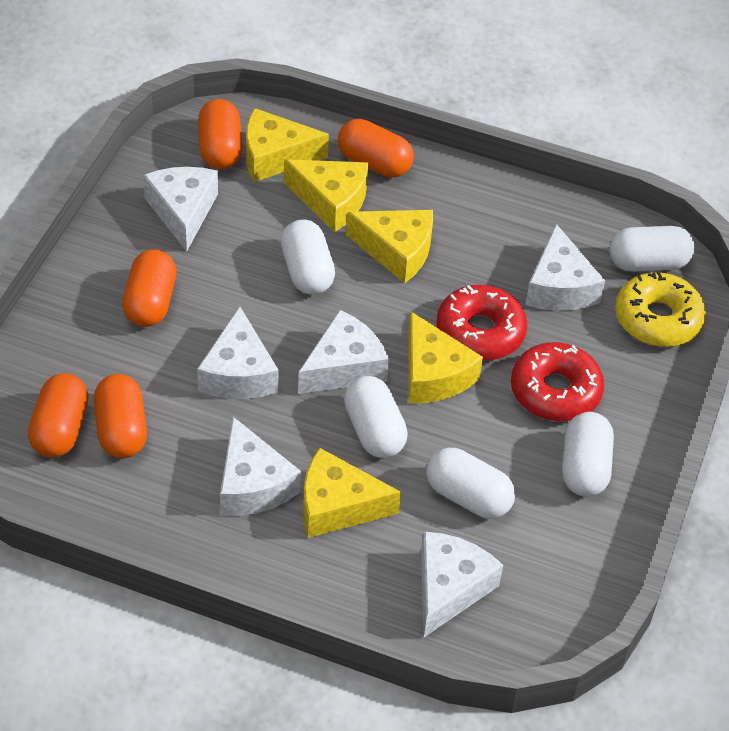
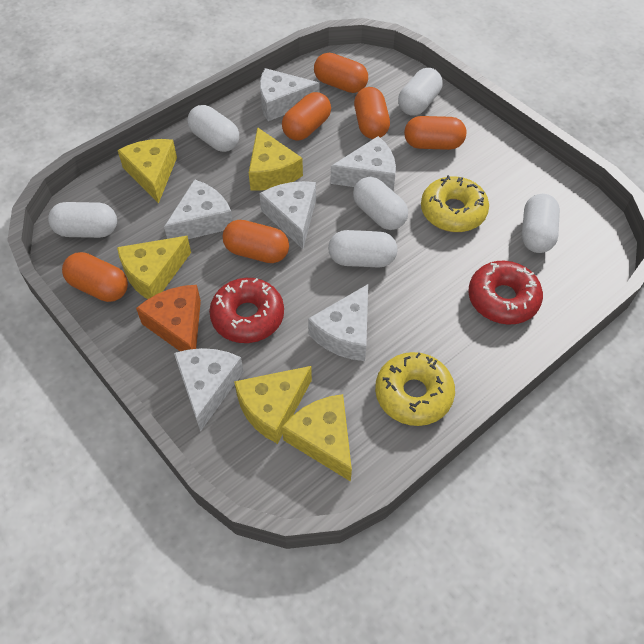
orange capsule: 5 -> 6
orange cheese: 0 -> 1
white capsule: 5 -> 6
yellow donut: 1 -> 2

